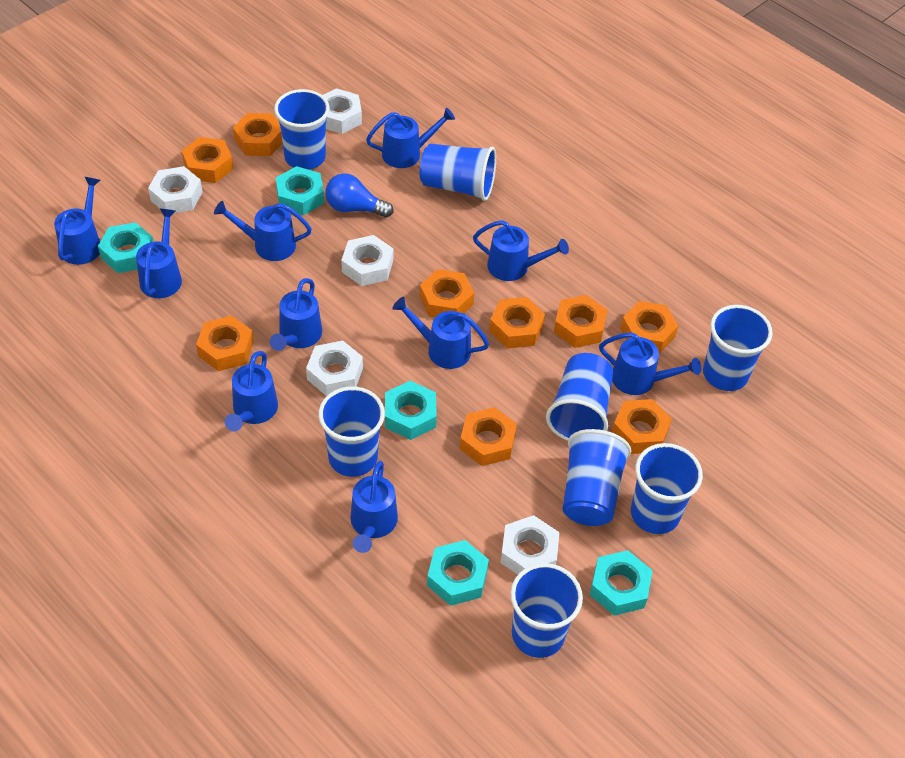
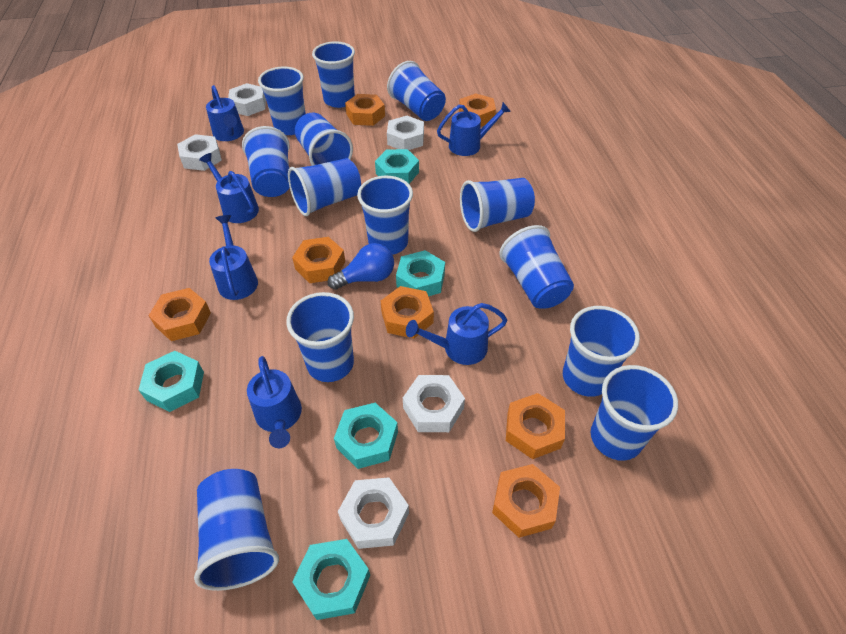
blue cup: 8 -> 13
blue watering can: 10 -> 6
orange nut: 9 -> 7

